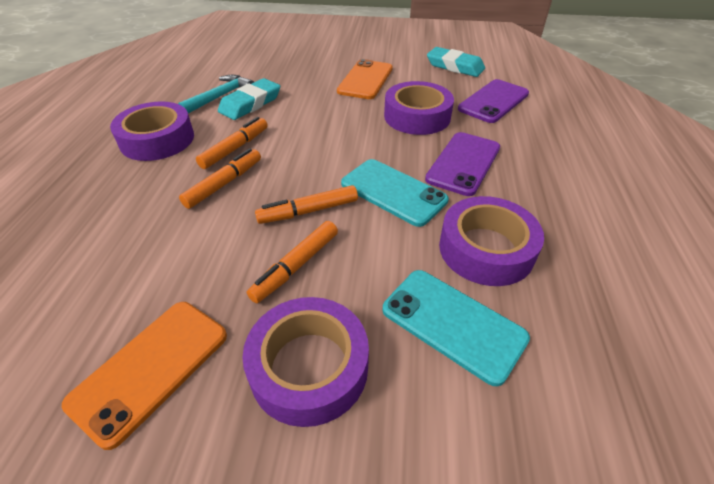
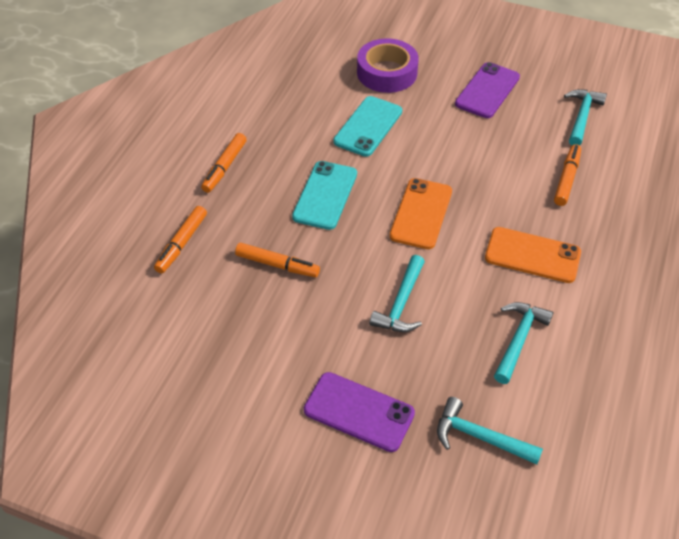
purple tape: 4 -> 1
turquoise eraser: 2 -> 0
turquoise hammer: 1 -> 4

